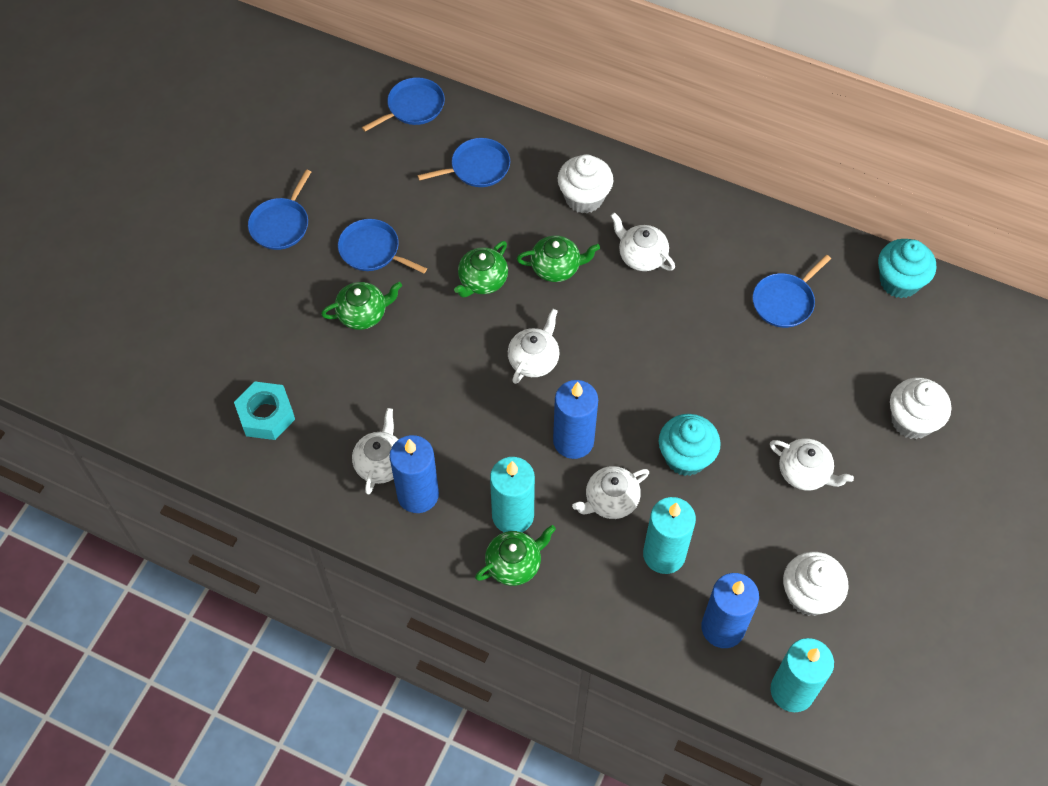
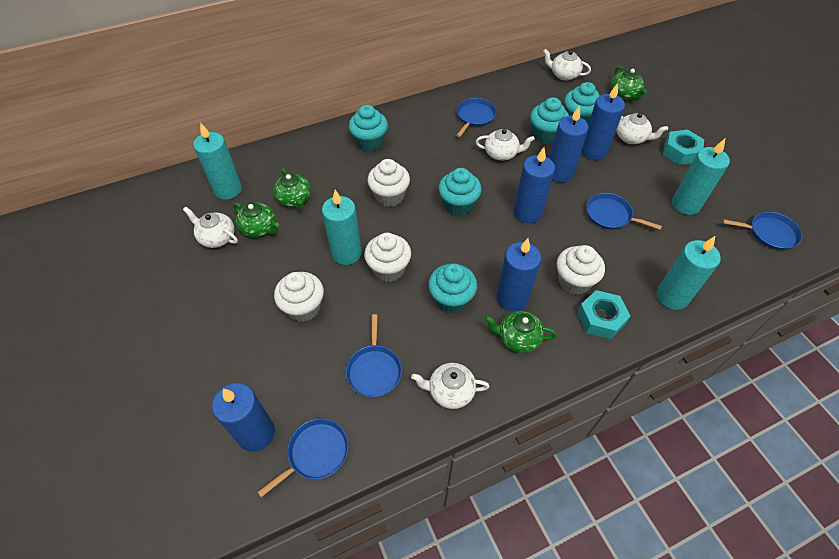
blue candle: 3 -> 5
turquoise candle: 3 -> 4
turquoise cupcake: 2 -> 5
turquoise nut: 1 -> 2
white cupcake: 3 -> 4

